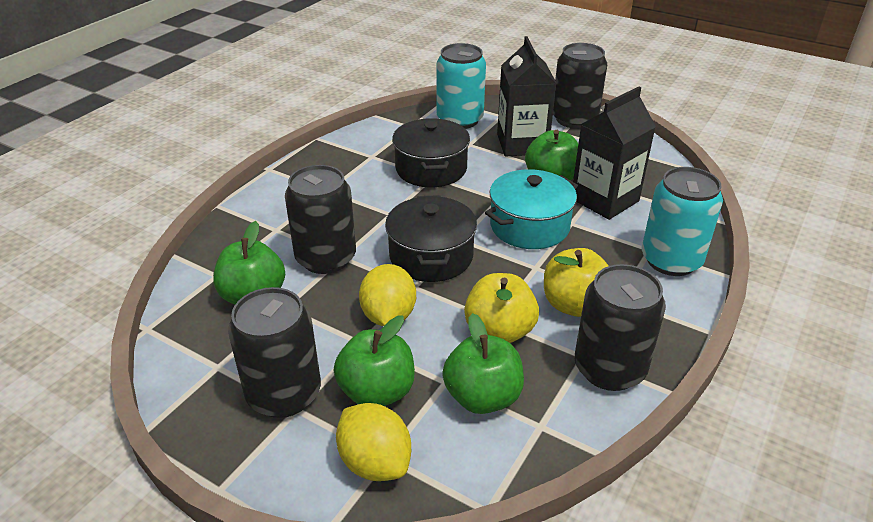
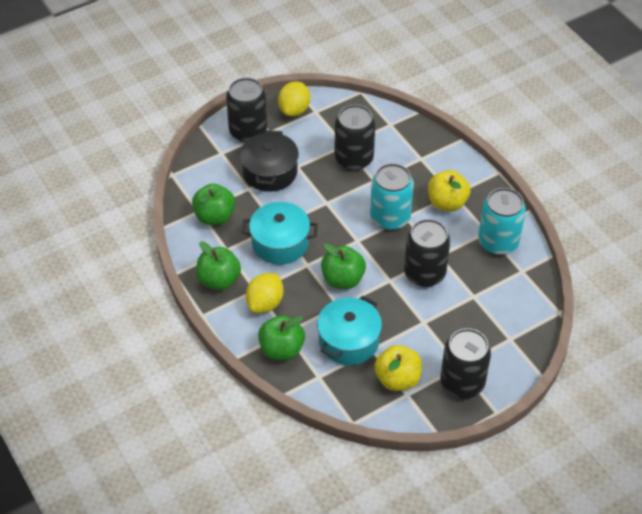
black carton: 2 -> 0
black pot: 2 -> 1
turquoise pot: 1 -> 2

